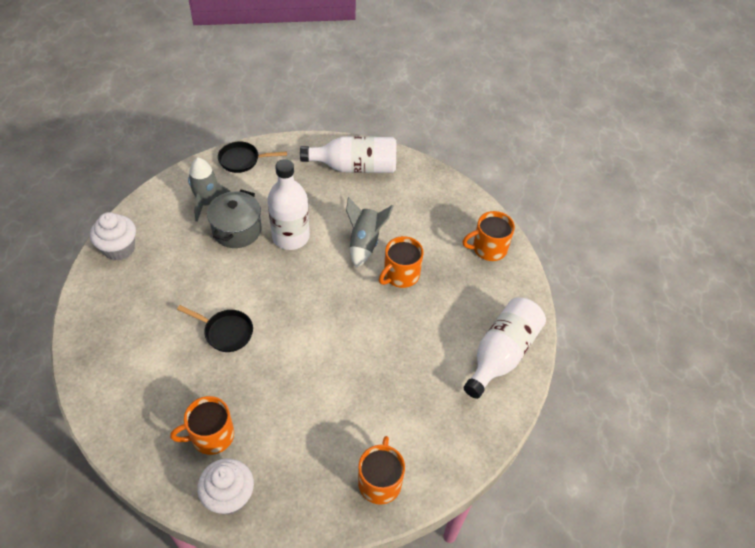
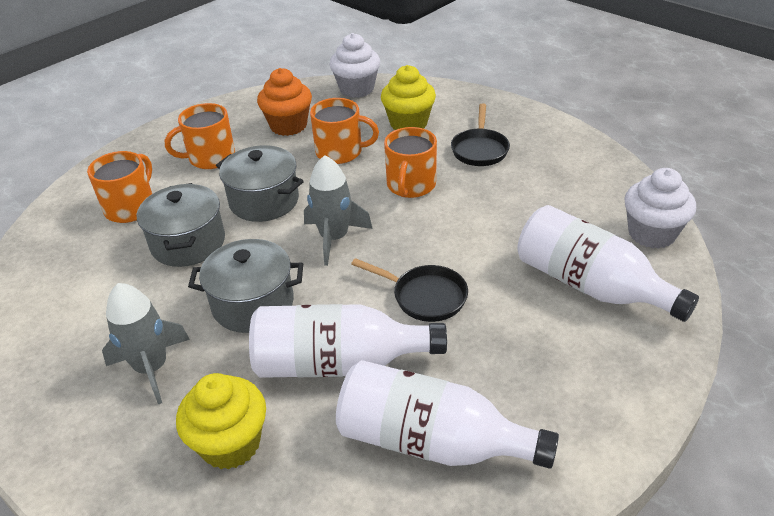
grey pot: 1 -> 3
orange cupcake: 0 -> 1
yellow cupcake: 0 -> 2

